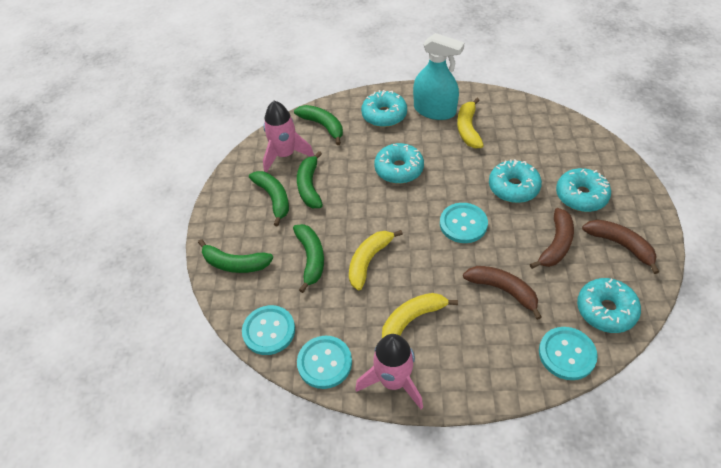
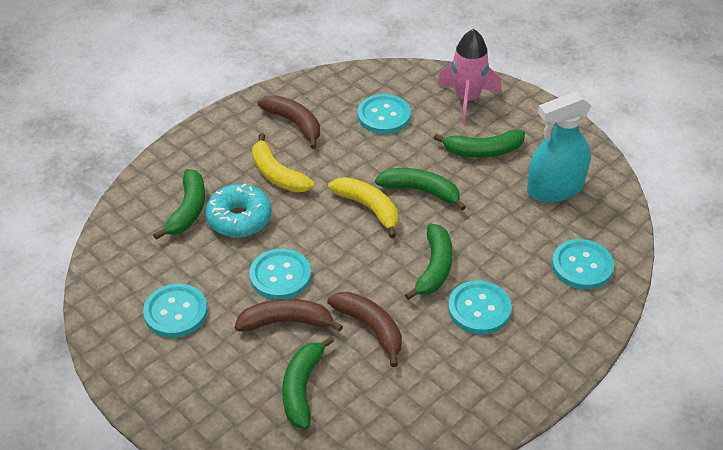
pink rocket: 2 -> 1
turquoise button: 4 -> 5
turquoise donut: 5 -> 1
yellow banana: 3 -> 2

